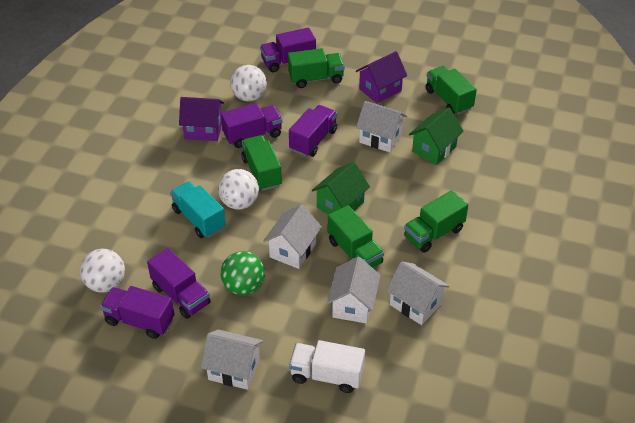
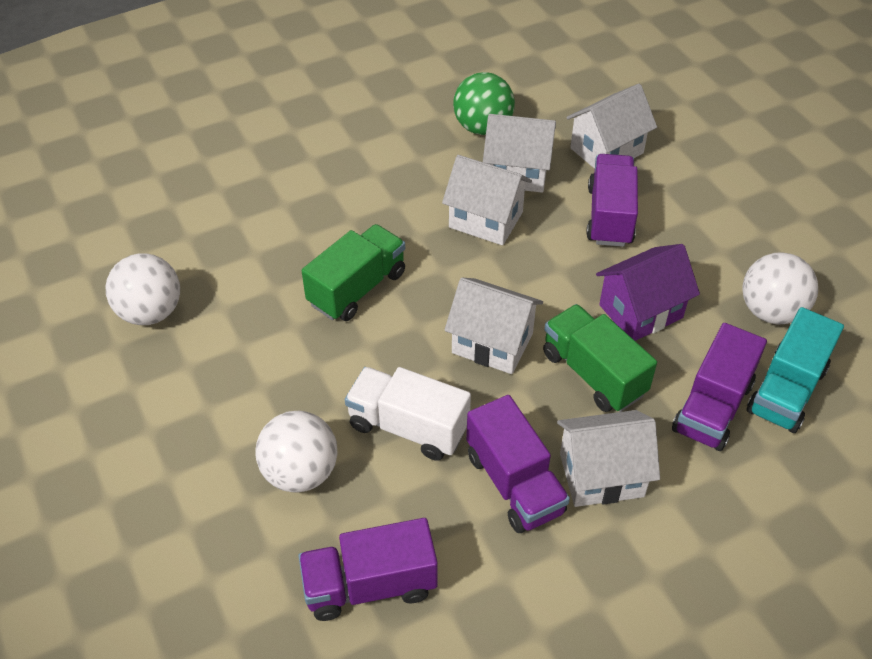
green house: 2 -> 0
green truck: 5 -> 2
purple house: 2 -> 1
purple truck: 5 -> 4

